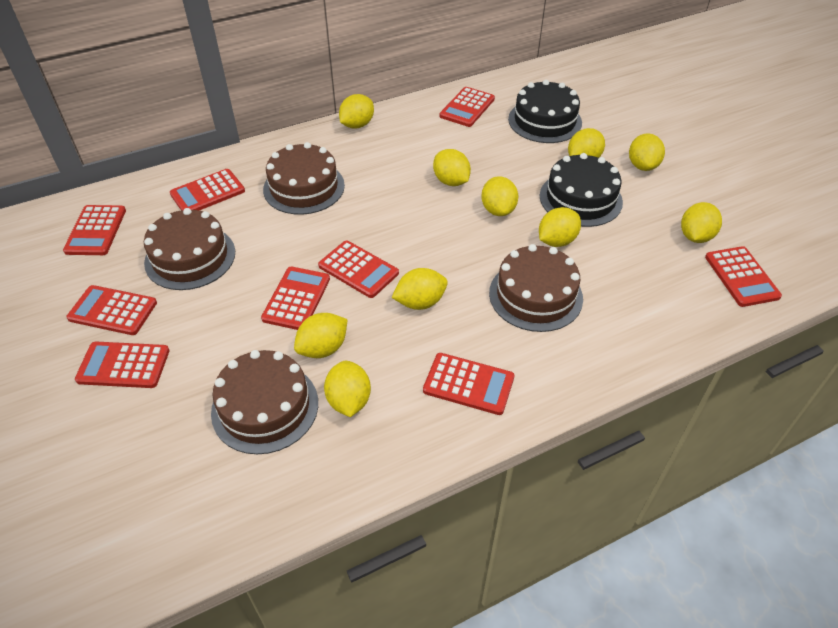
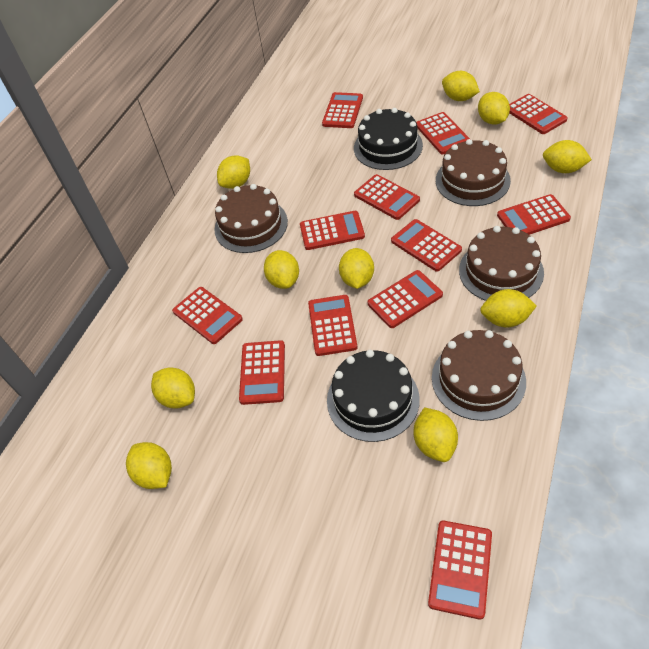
red calculator: 9 -> 12

